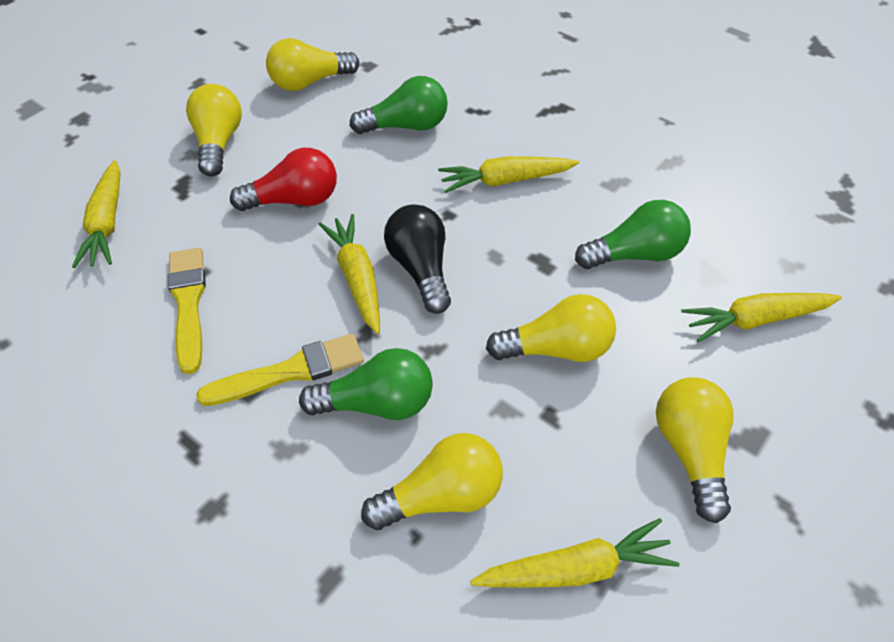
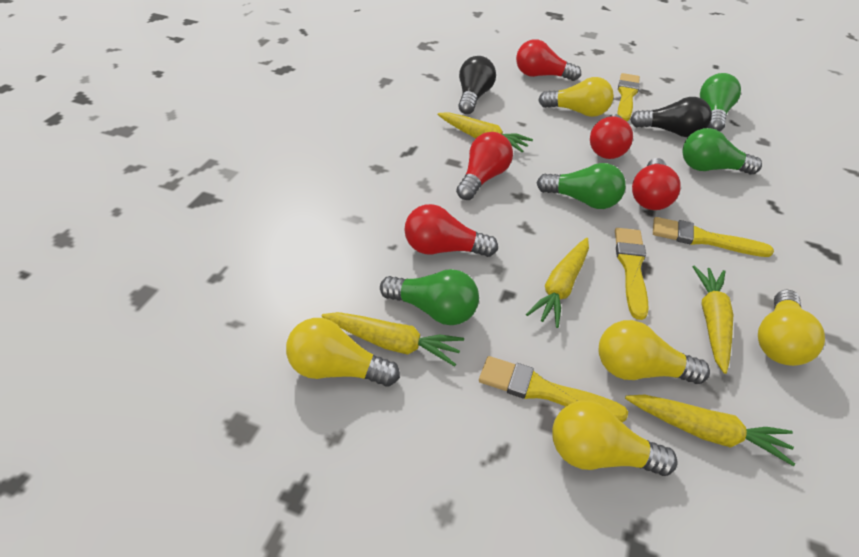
black light bulb: 1 -> 2
green light bulb: 3 -> 4
red light bulb: 1 -> 5
yellow brush: 2 -> 4

